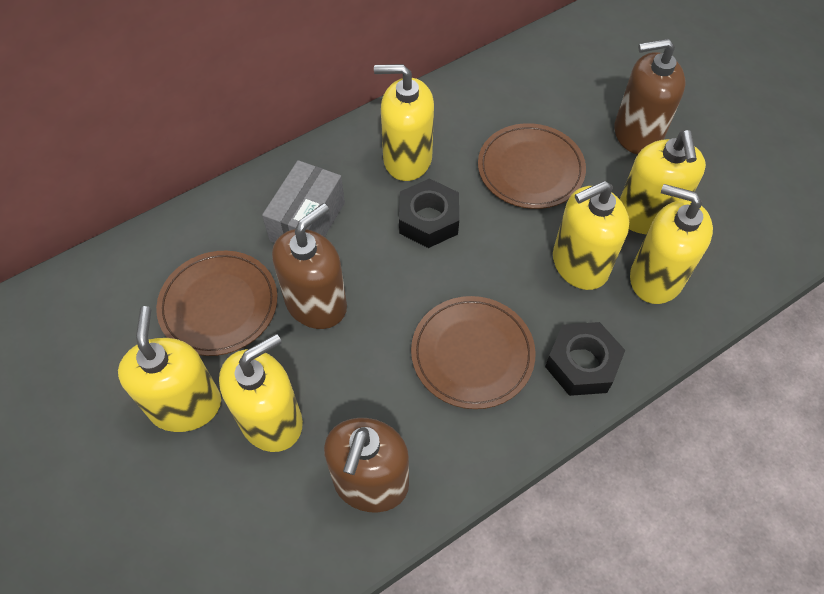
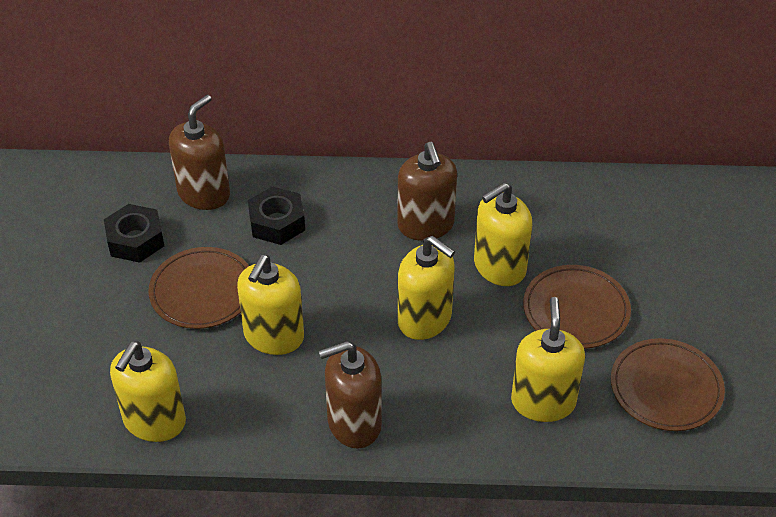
grey box: 1 -> 0
yellow soap dispenser: 6 -> 5

